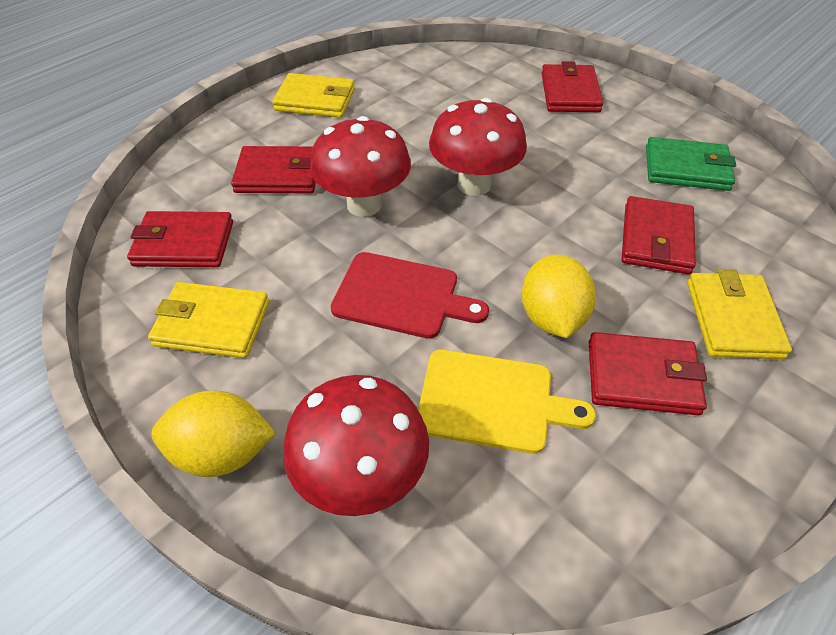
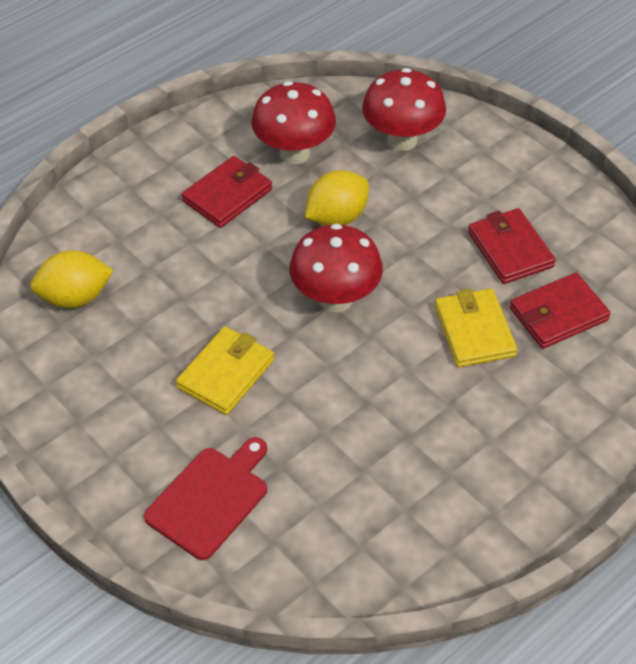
green wallet: 1 -> 0
red wallet: 5 -> 3
yellow cutting board: 1 -> 0
yellow wallet: 3 -> 2

